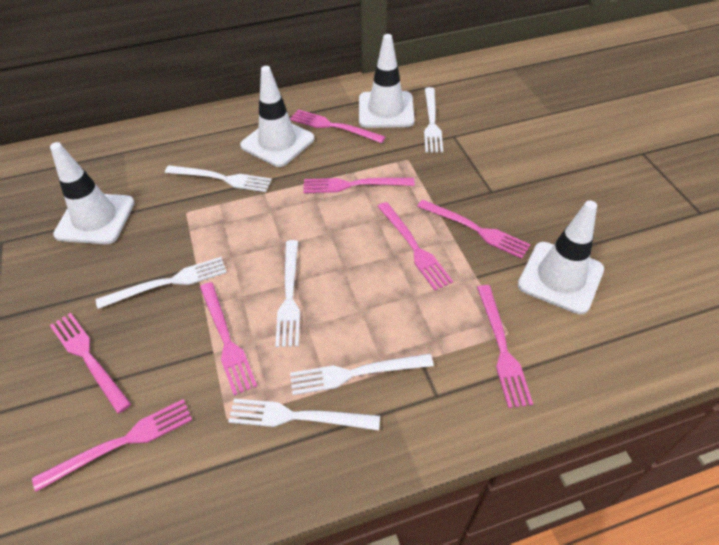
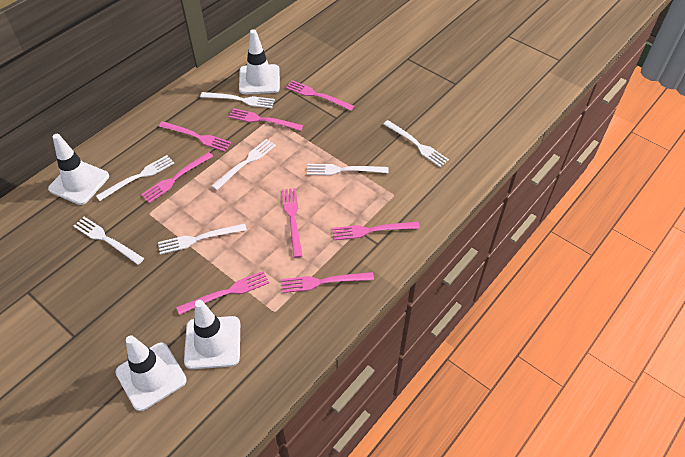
white fork: 6 -> 7

